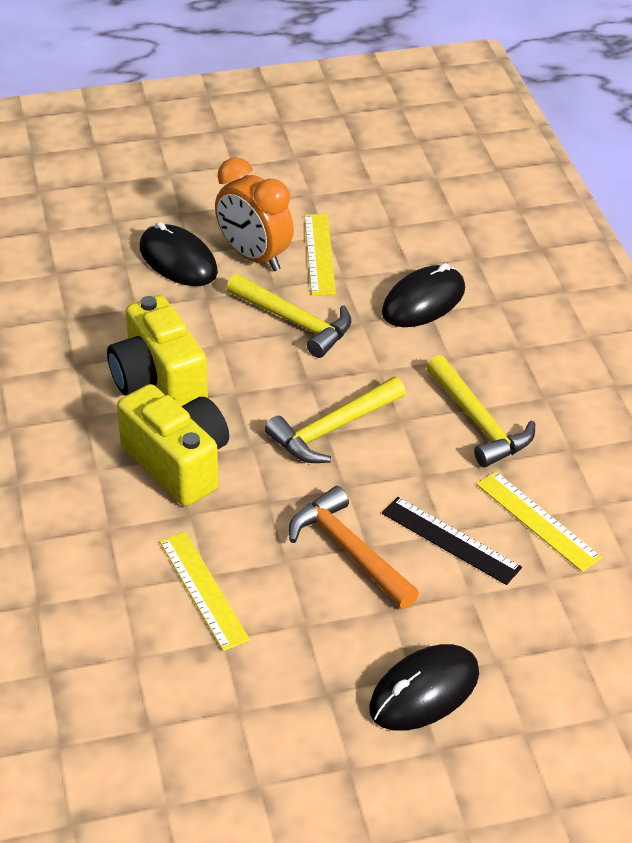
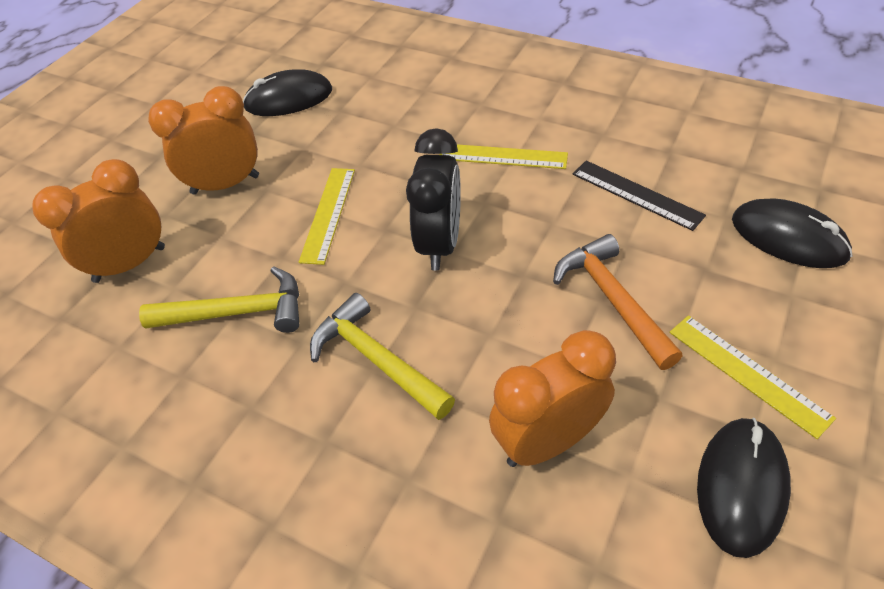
black clock: 0 -> 1
orange clock: 1 -> 3
yellow camera: 2 -> 0
yellow hammer: 3 -> 2

